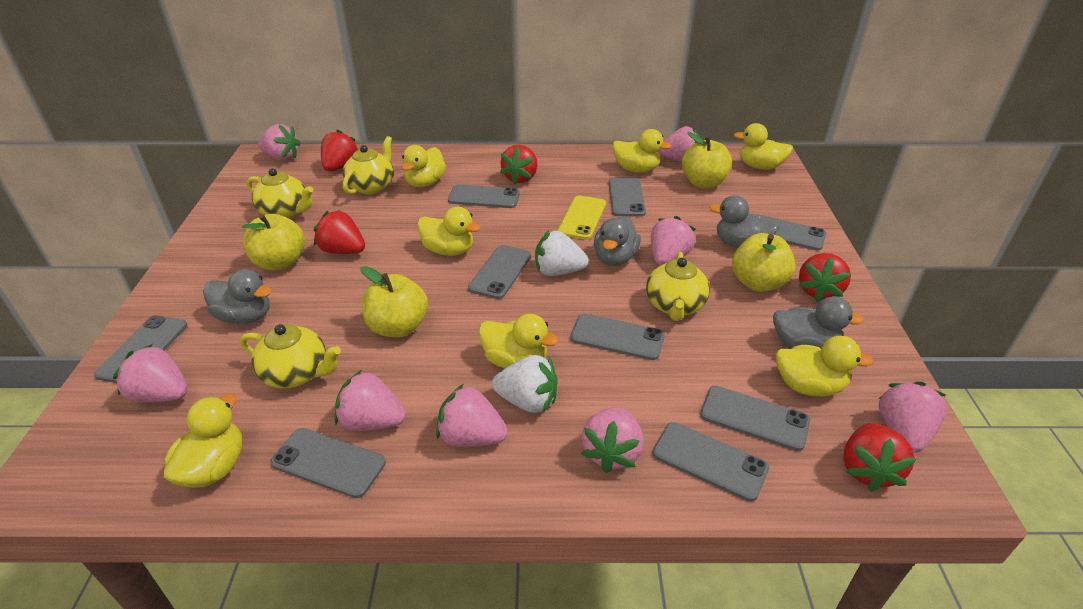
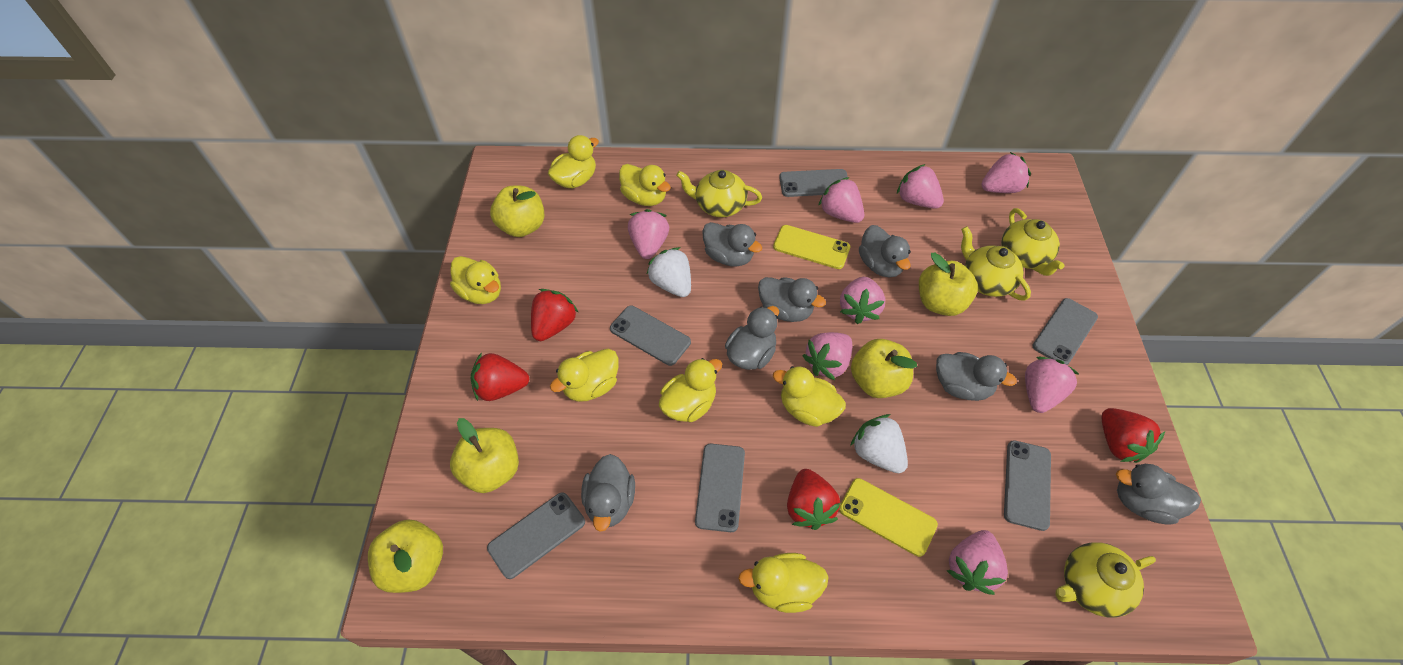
grey duck: 4 -> 7
grey phone: 9 -> 6
red strawberry: 5 -> 4
yellow apple: 4 -> 5
yellow phone: 1 -> 2

